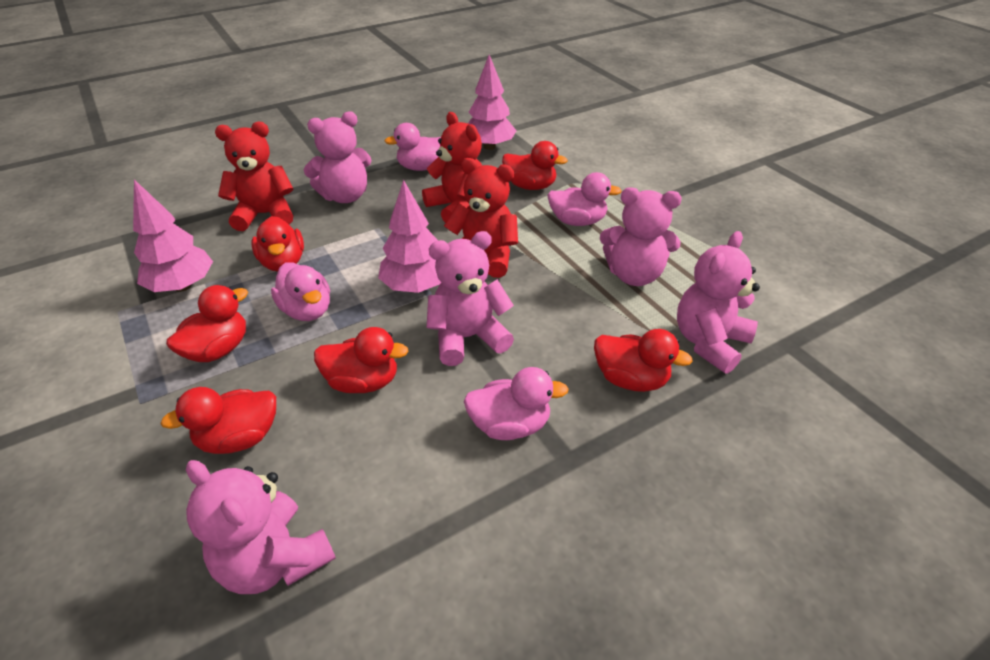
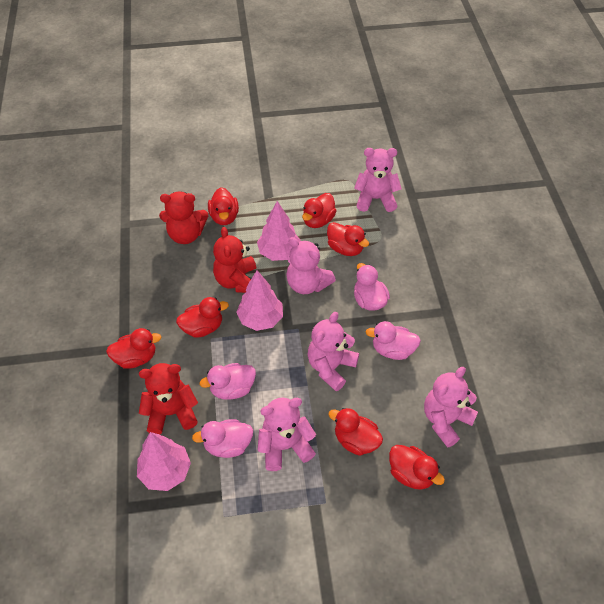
red duck: 6 -> 7

